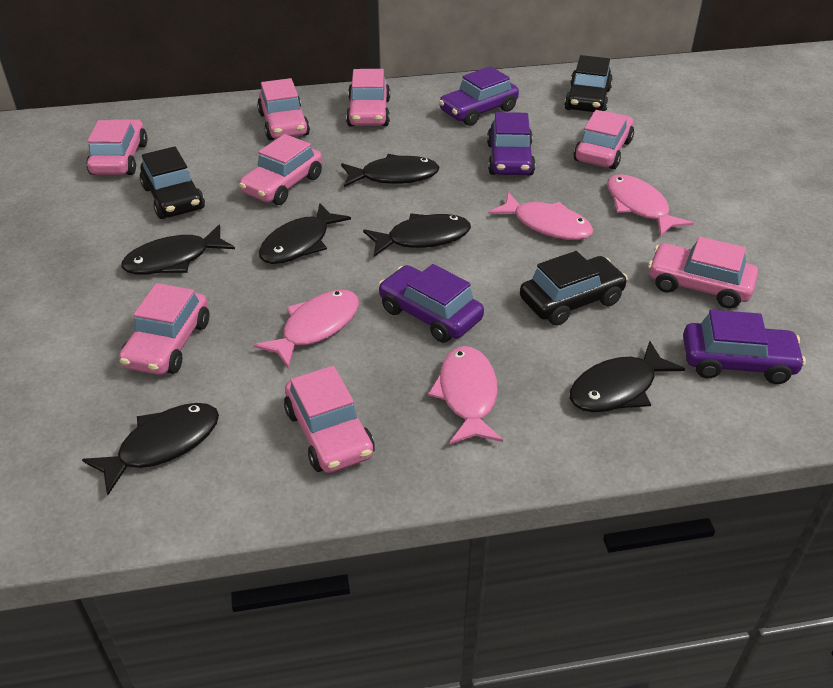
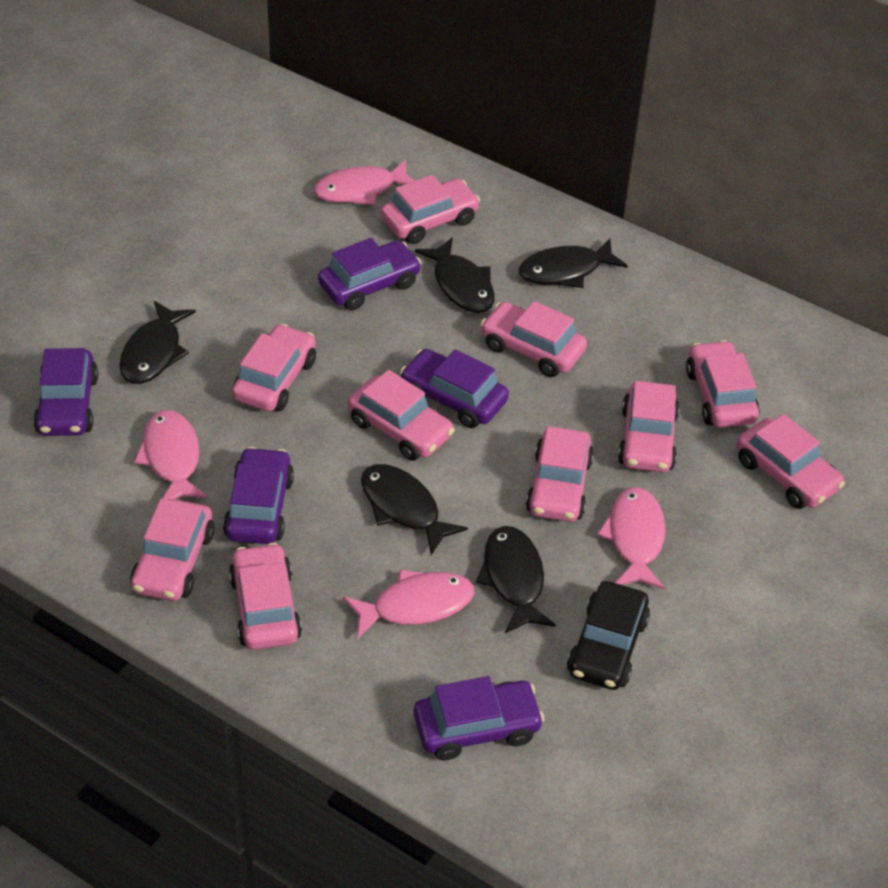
black car: 3 -> 1
black fish: 6 -> 5
pink car: 8 -> 10
purple car: 4 -> 5

